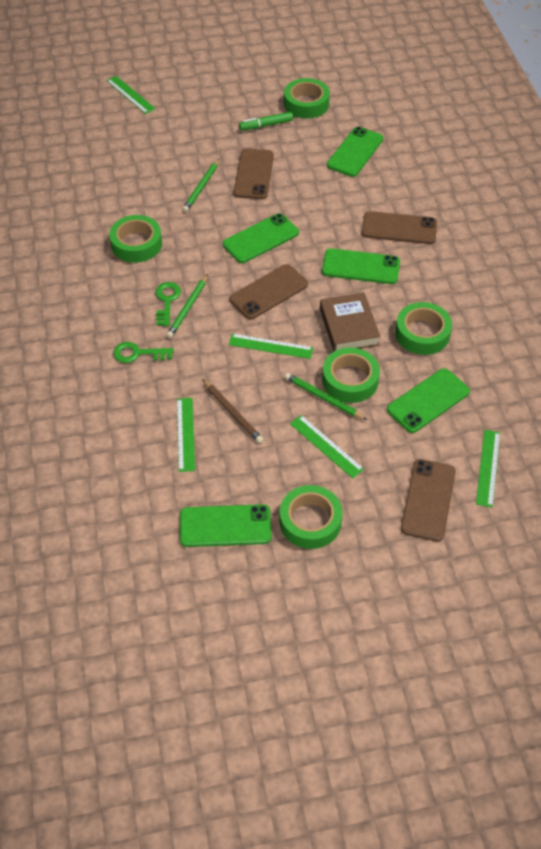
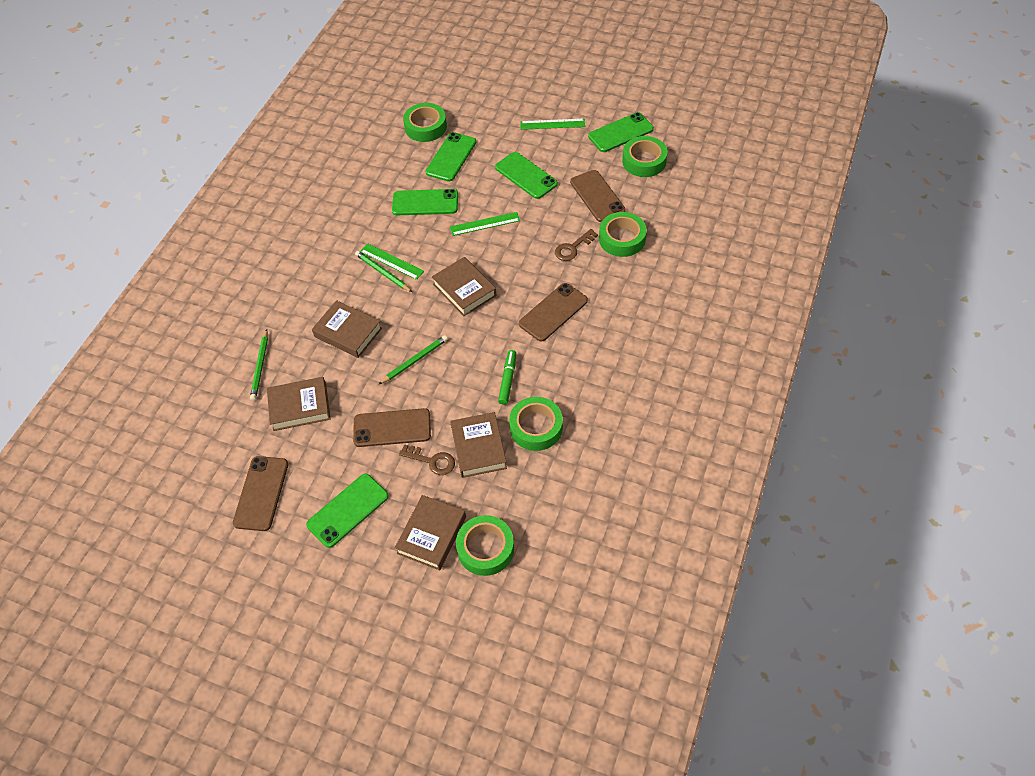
brown book: 1 -> 5
brown key: 0 -> 2
brown pencil: 1 -> 0
green key: 2 -> 0
green ruler: 5 -> 3

